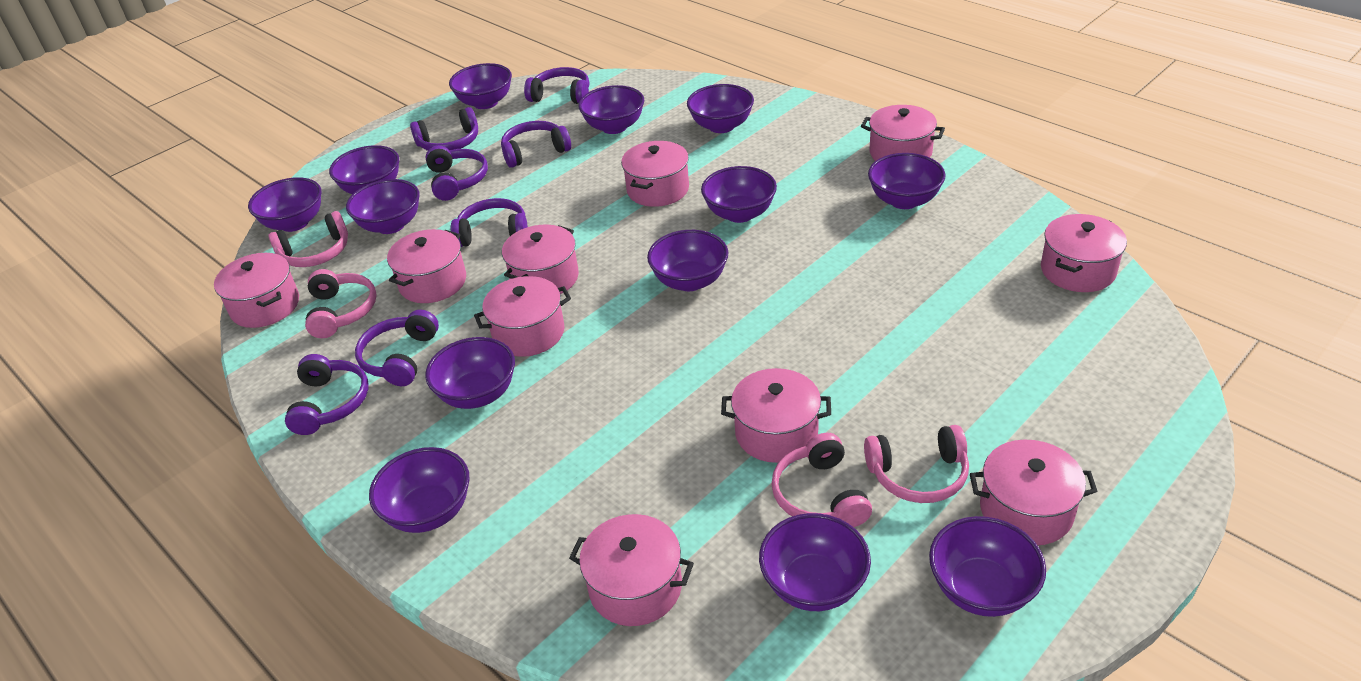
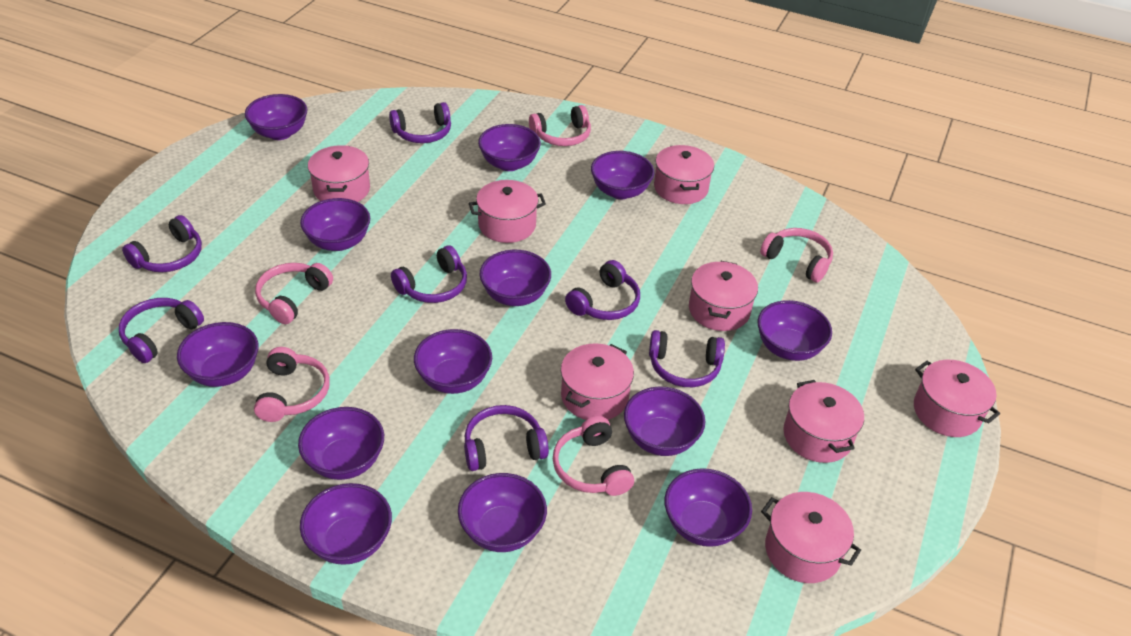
pink headphones: 4 -> 5
pink pot: 10 -> 8

